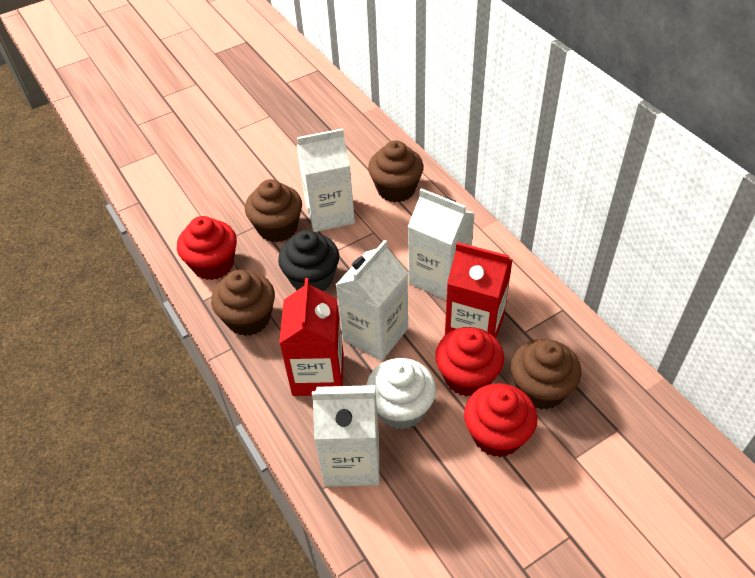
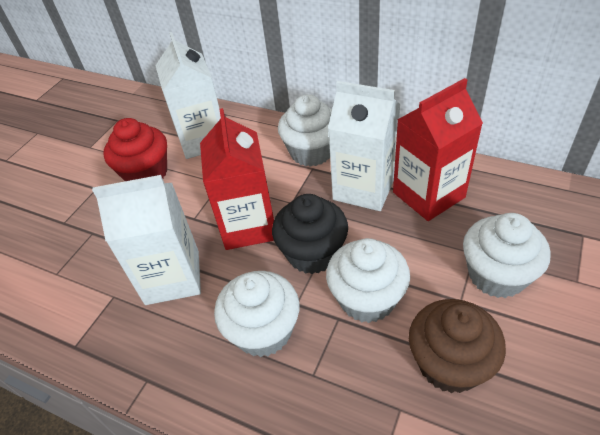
brown cupcake: 4 -> 1
red cupcake: 3 -> 1
white carton: 4 -> 3
white cupcake: 1 -> 4

